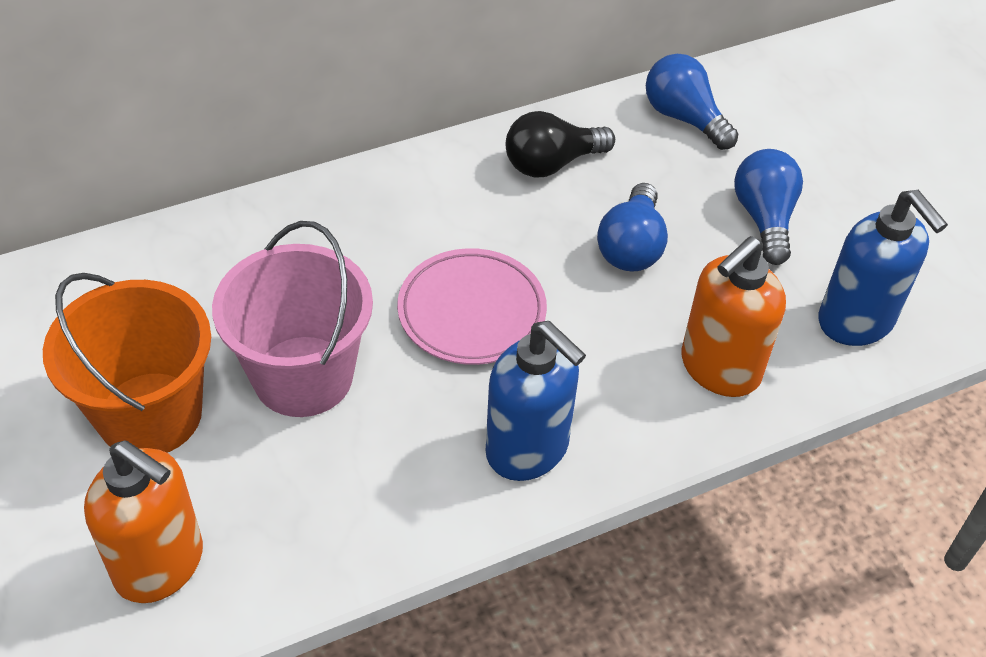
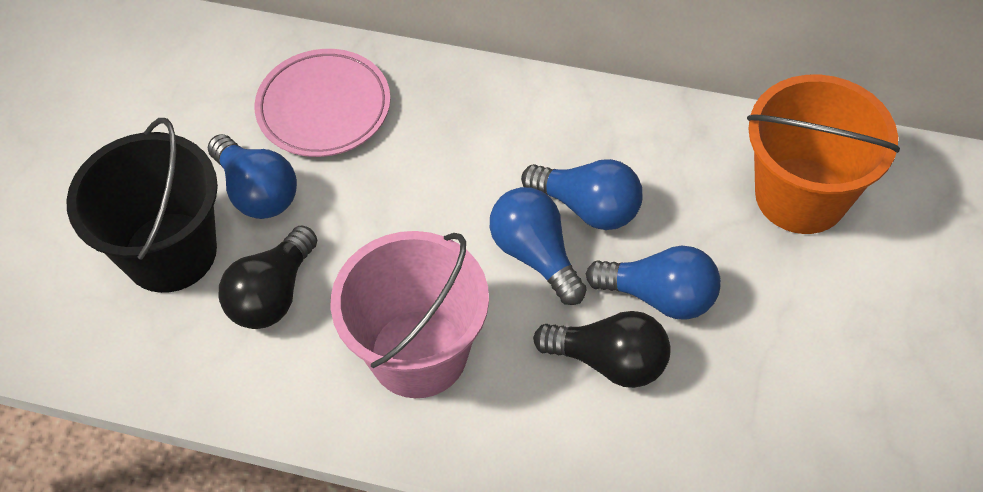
black bucket: 0 -> 1
black light bulb: 1 -> 2
blue light bulb: 3 -> 4
blue soap dispenser: 2 -> 0
orange soap dispenser: 2 -> 0

